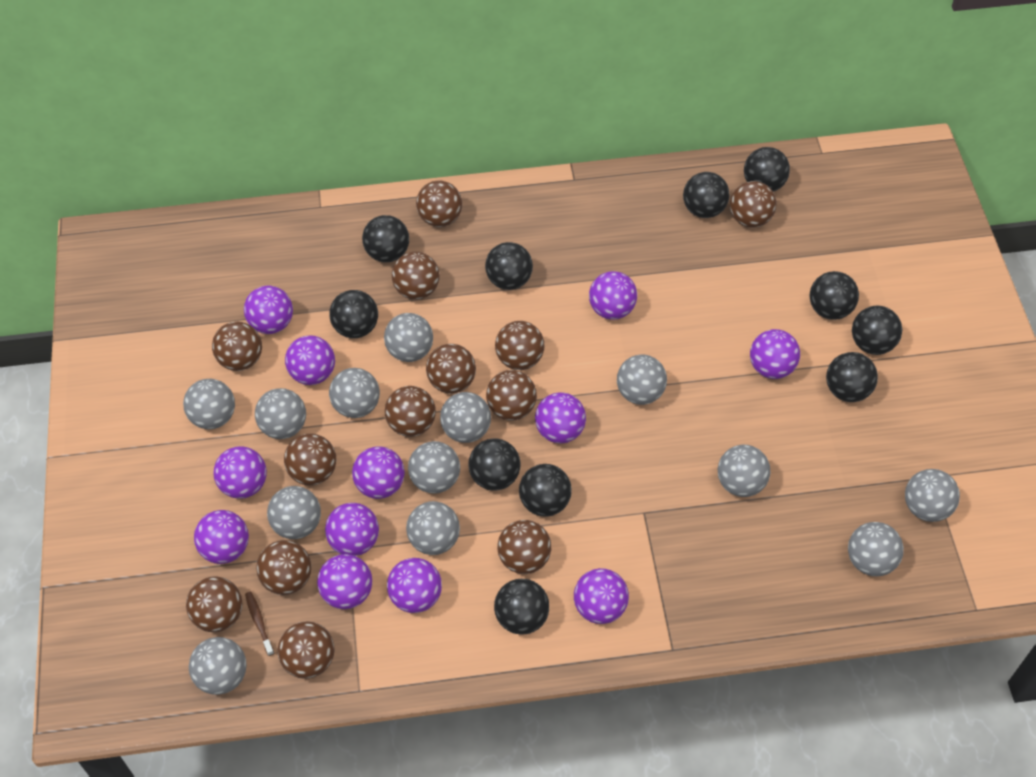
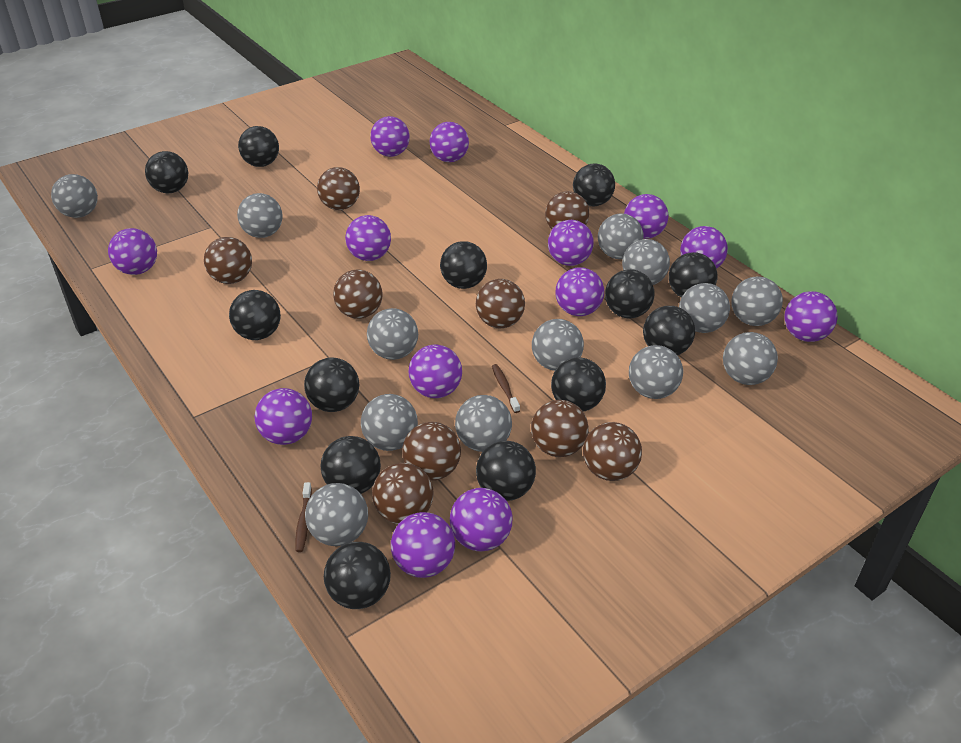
black ball: 11 -> 13
brown ball: 13 -> 9
brown toothbrush: 1 -> 2
purple ball: 12 -> 13

